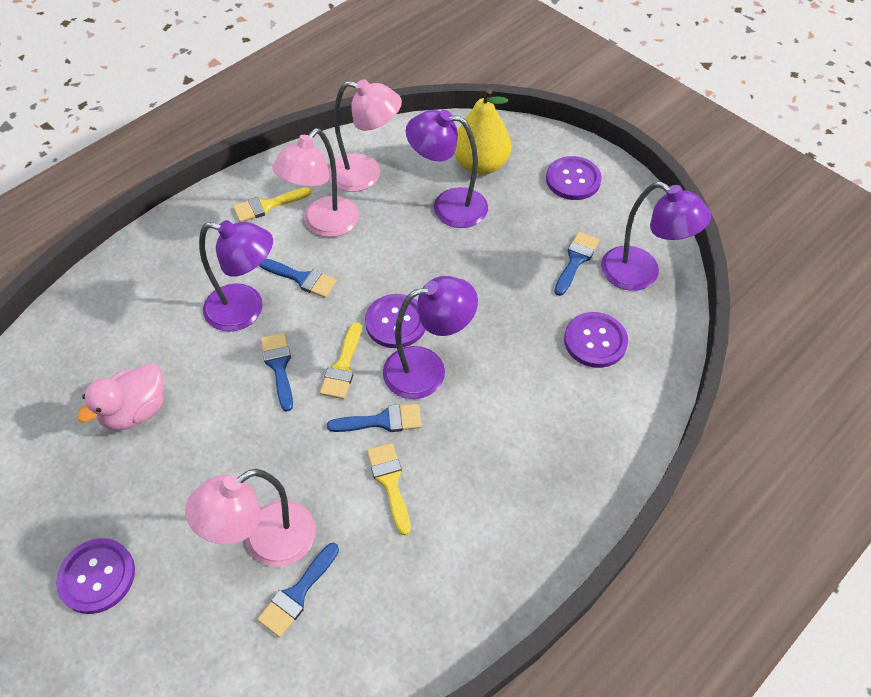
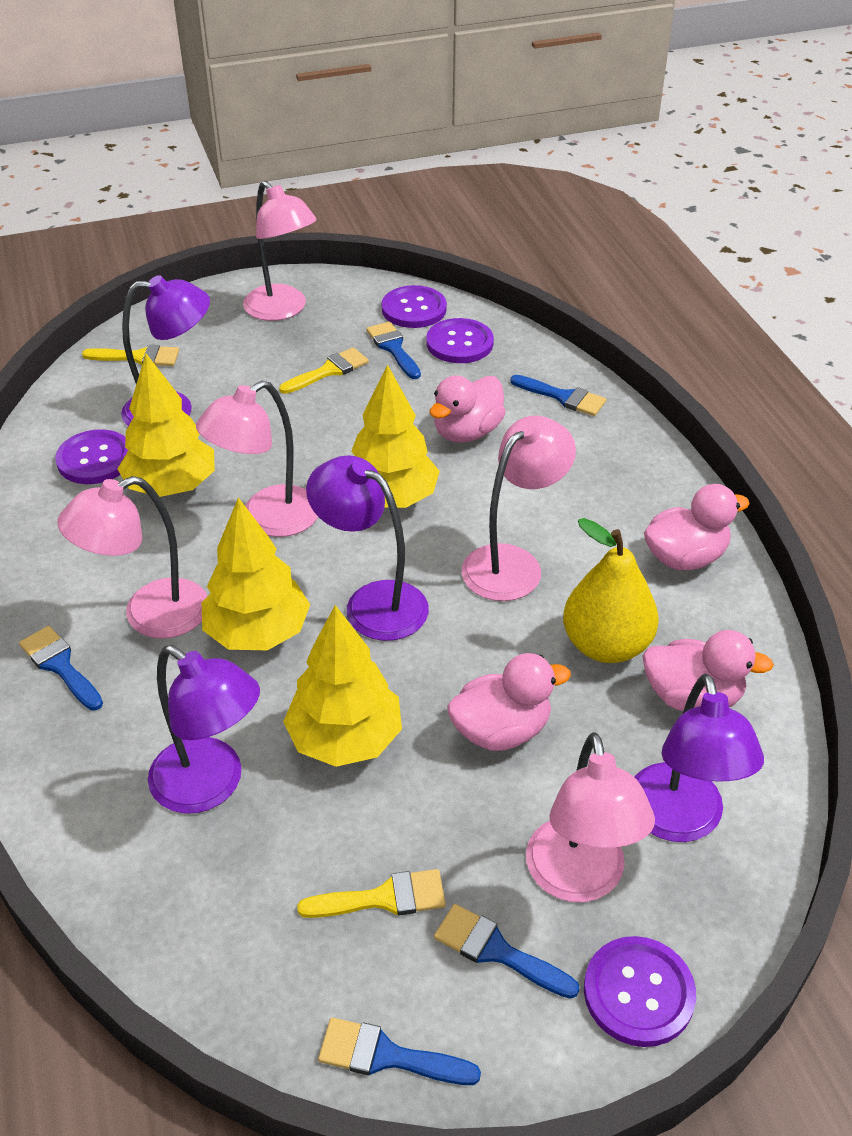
pink duck: 1 -> 4
pink lamp: 3 -> 5
yellow tree: 0 -> 4

